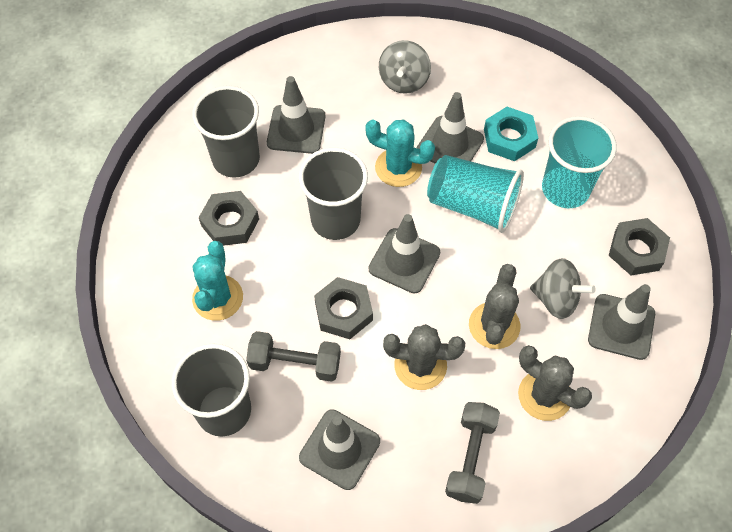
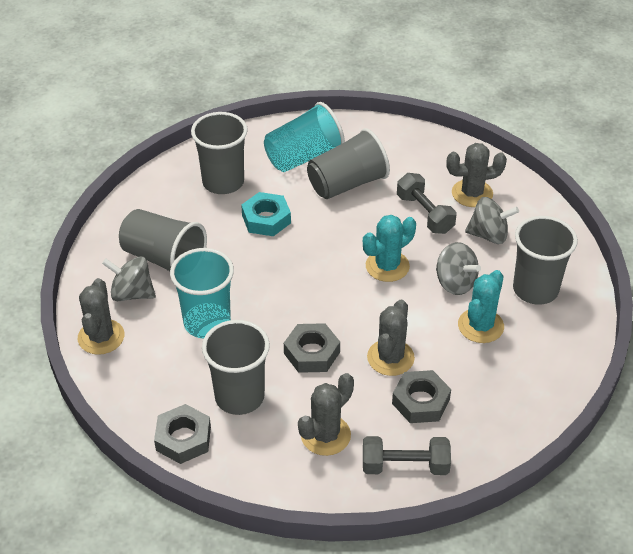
grey cactus: 3 -> 4
grey cup: 3 -> 5
grey spinning top: 2 -> 3
grey traffic cone: 5 -> 0

